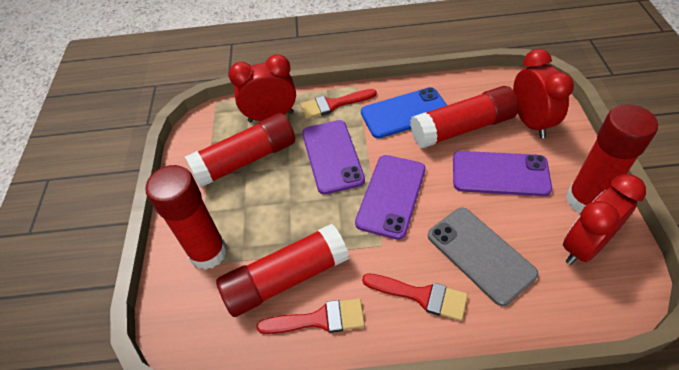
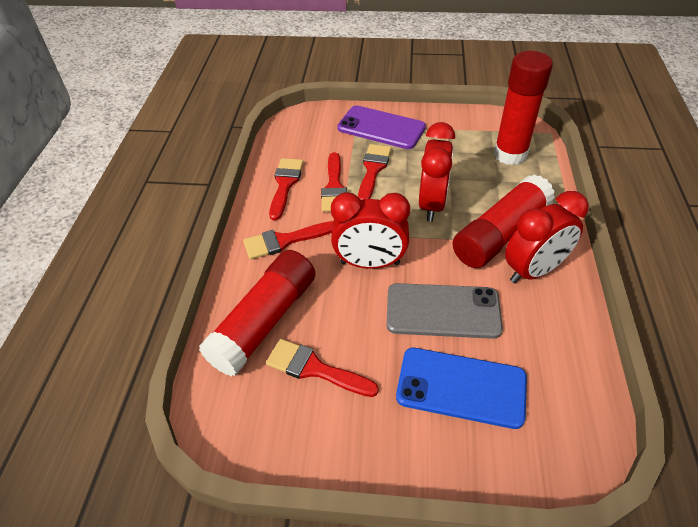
purple phone: 3 -> 1
red brush: 3 -> 5
red glue stick: 5 -> 3

